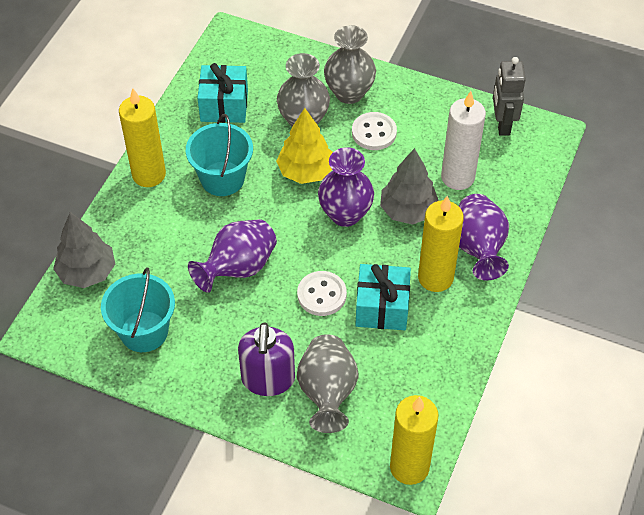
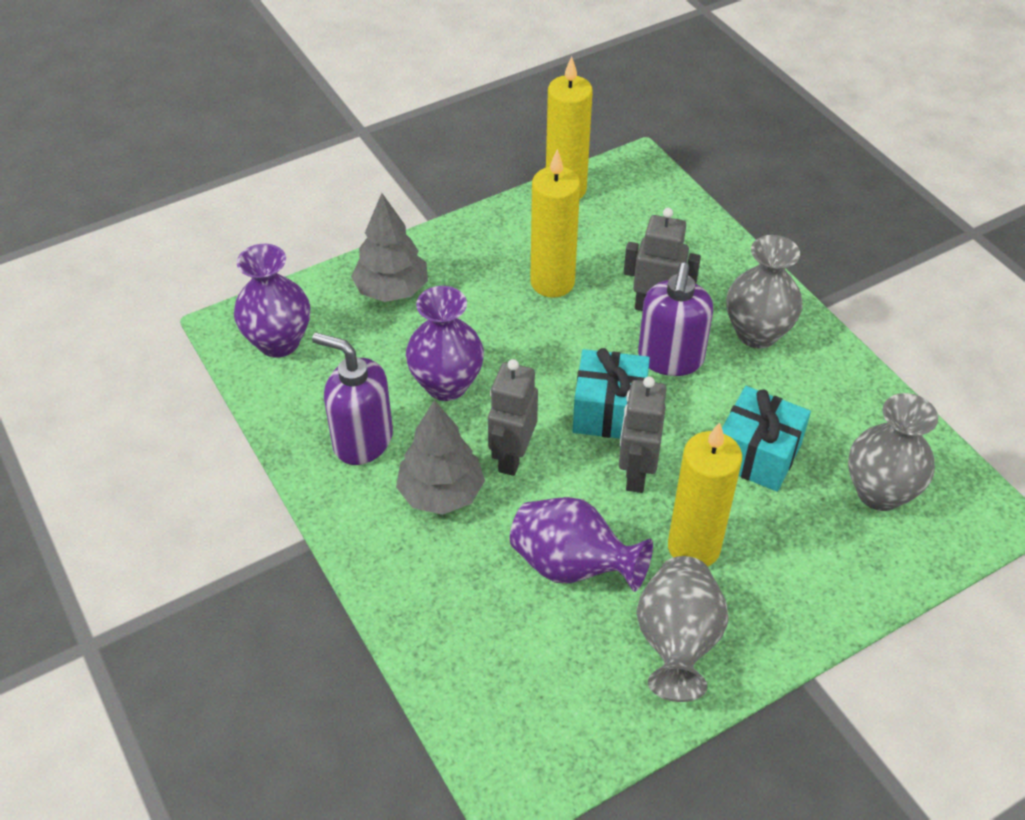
grey robot: 1 -> 3
purple soap dispenser: 1 -> 2
turquoise bucket: 2 -> 0
white button: 2 -> 0
white candle: 1 -> 0
yellow tree: 1 -> 0

